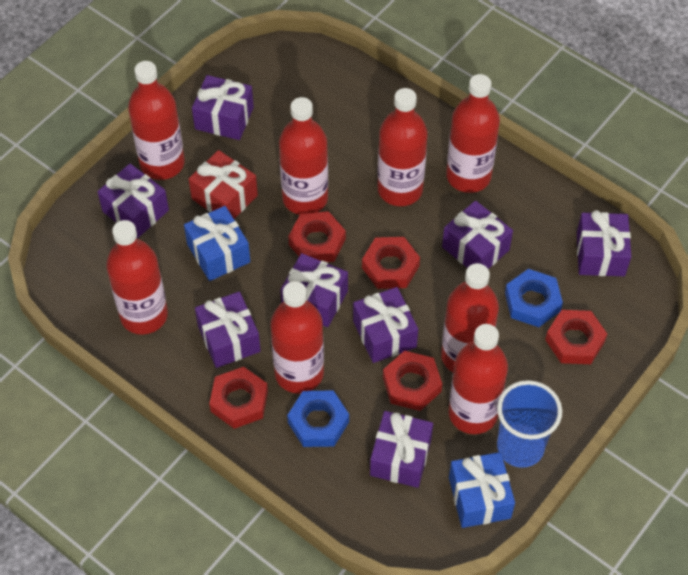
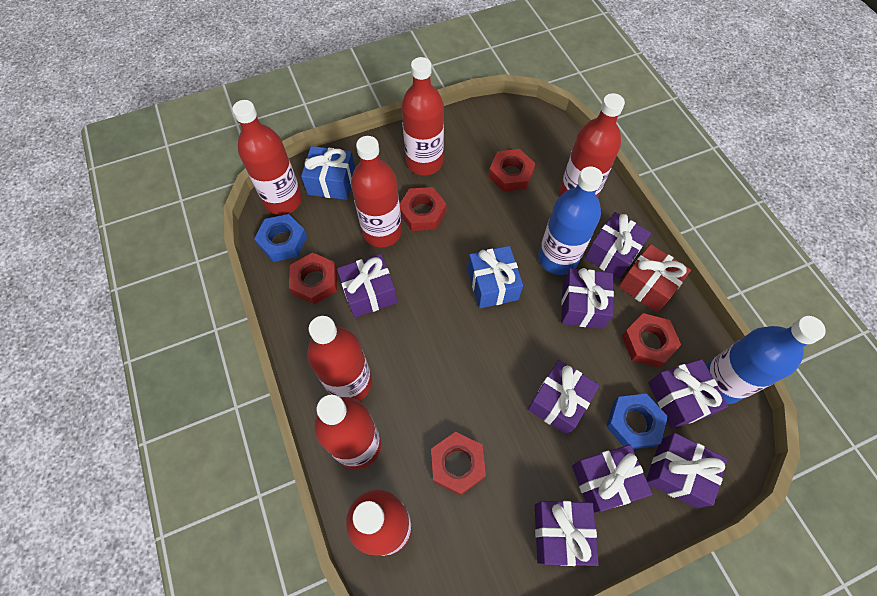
blue bottle: 0 -> 2
blue cup: 1 -> 0
red bottle: 8 -> 7

